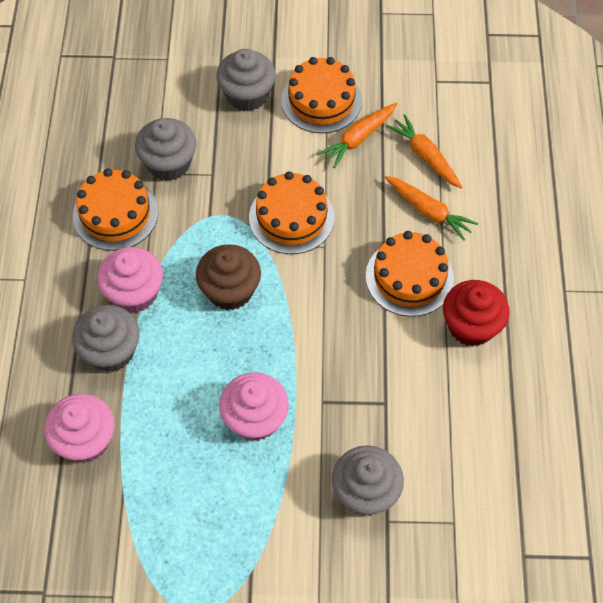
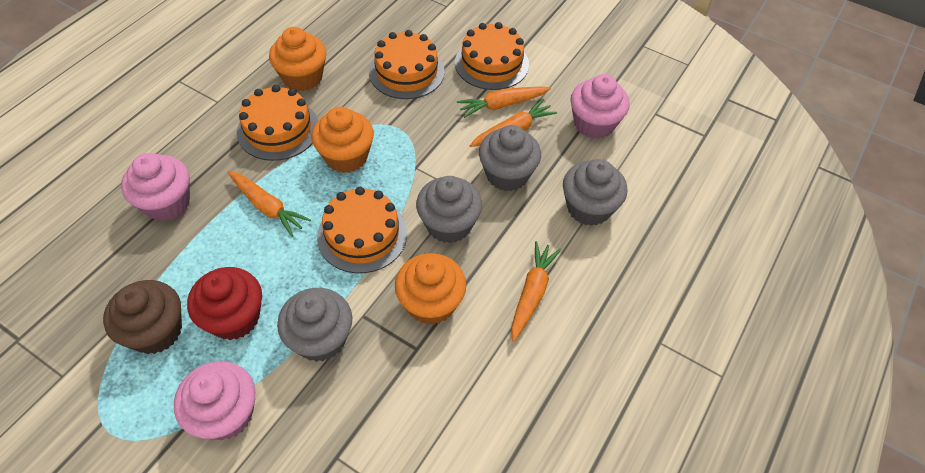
orange carrot: 3 -> 4
orange cupcake: 0 -> 3

